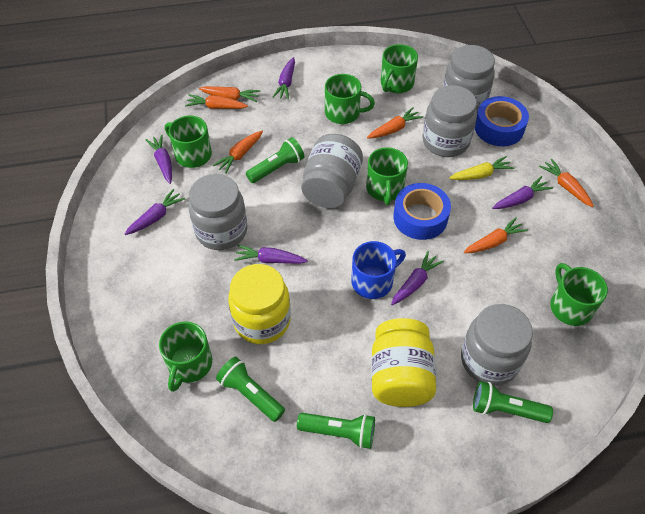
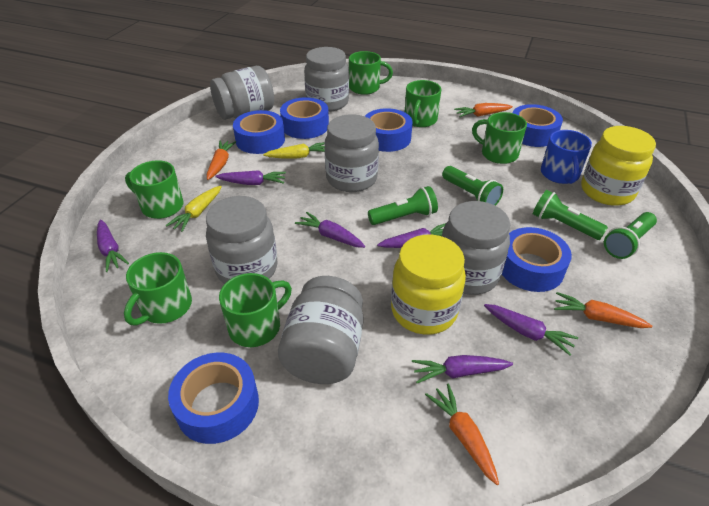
blue tape: 2 -> 6
grey jar: 5 -> 6
orange carrot: 6 -> 4
yellow carrot: 1 -> 2

